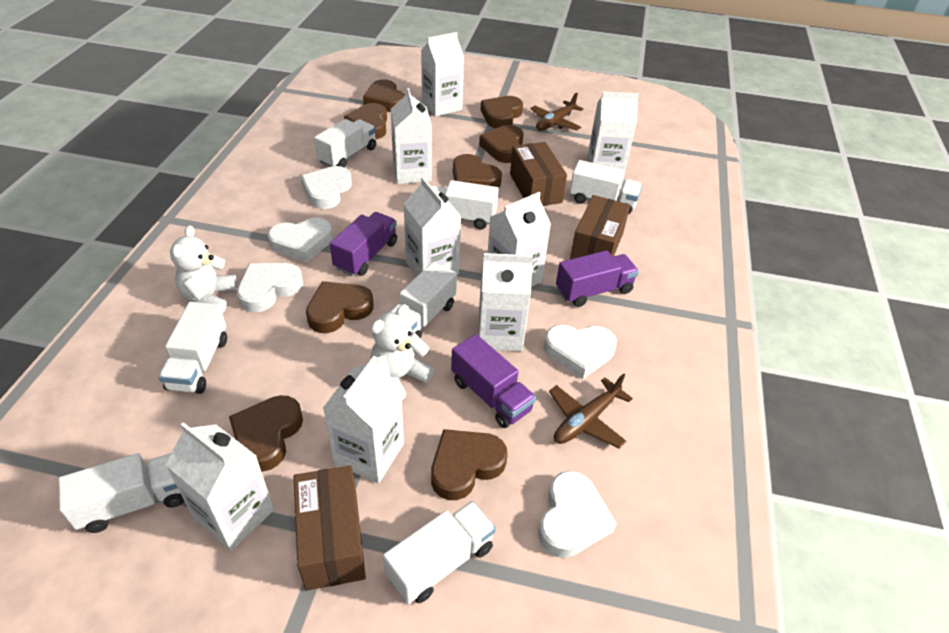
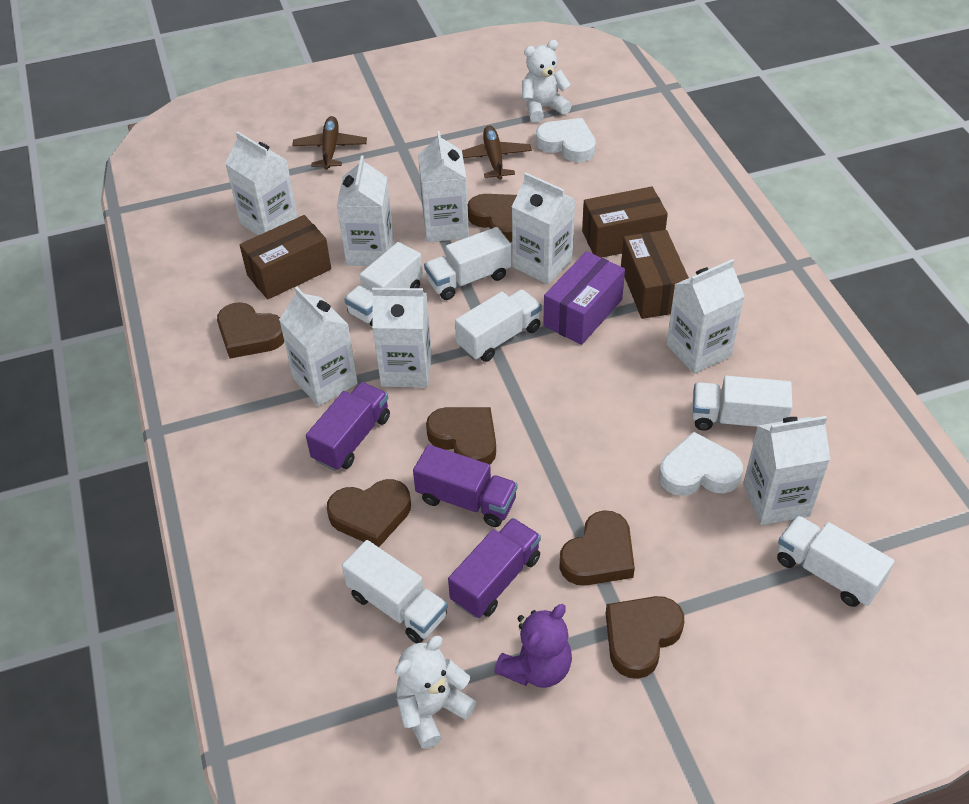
brown heart: 8 -> 6
purple box: 0 -> 1
purple teddy bear: 0 -> 1
white heart: 5 -> 2
white truck: 7 -> 6

